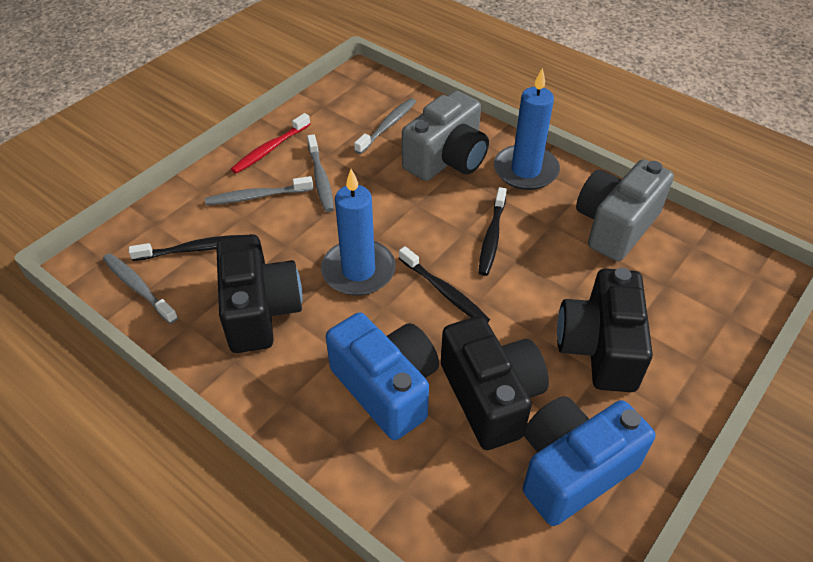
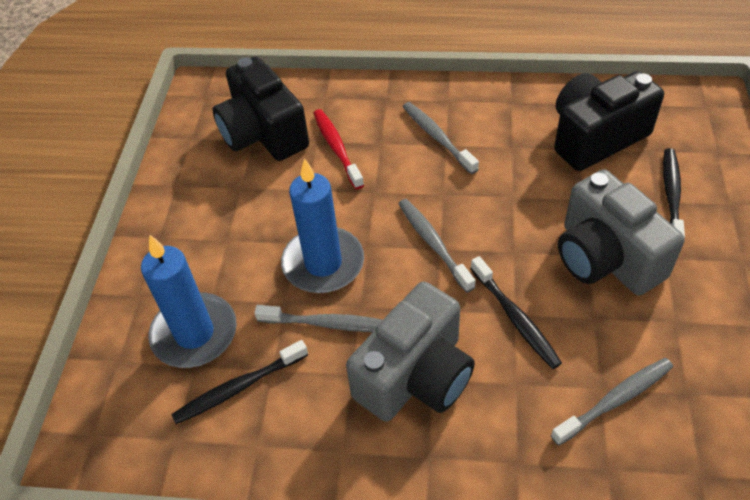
black camera: 3 -> 2
blue camera: 2 -> 0

